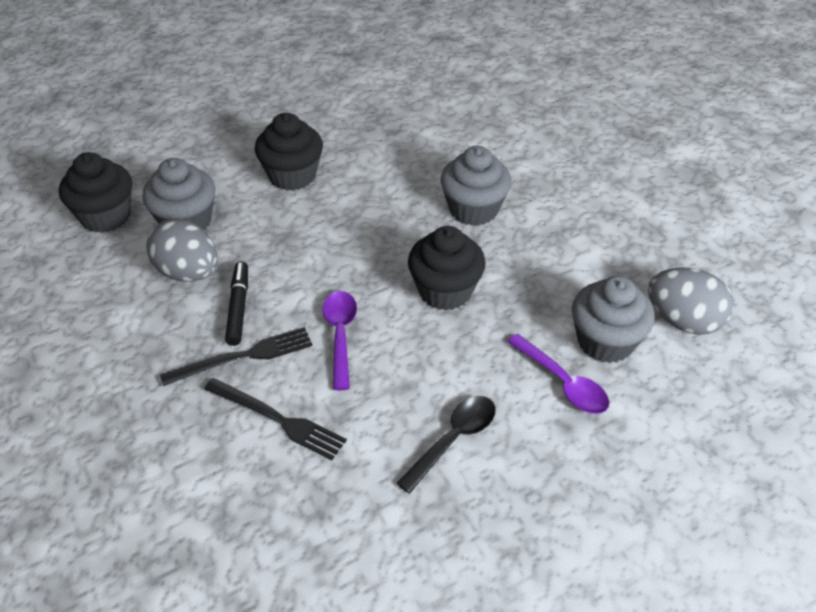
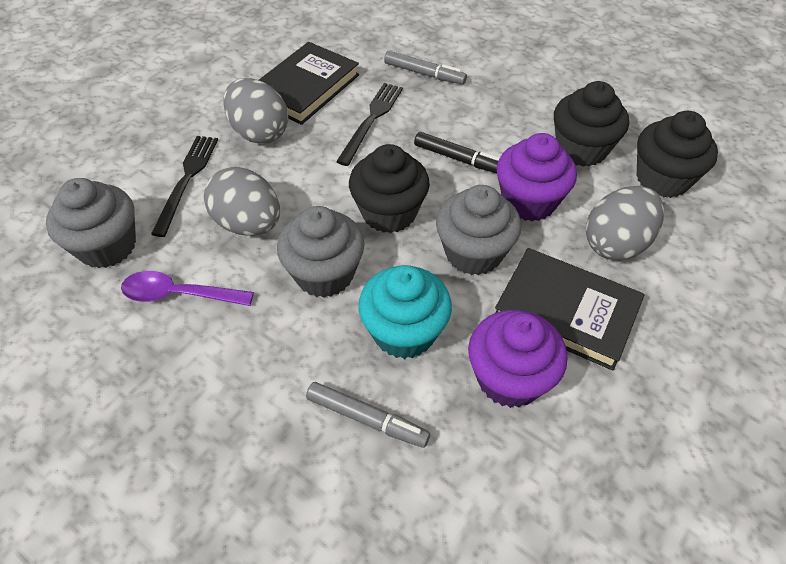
black book: 0 -> 2
black spoon: 1 -> 0
grey egg: 2 -> 3
grey marker: 0 -> 2
purple cupcake: 0 -> 2
purple spoon: 2 -> 1
turquoise cupcake: 0 -> 1

